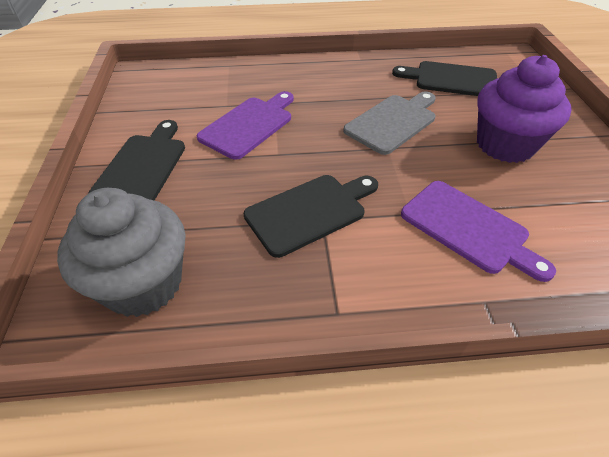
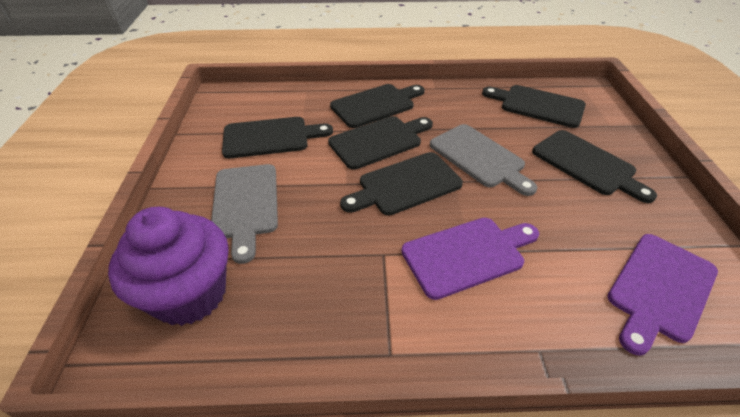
black cutting board: 3 -> 6
grey cupcake: 1 -> 0
grey cutting board: 1 -> 2

